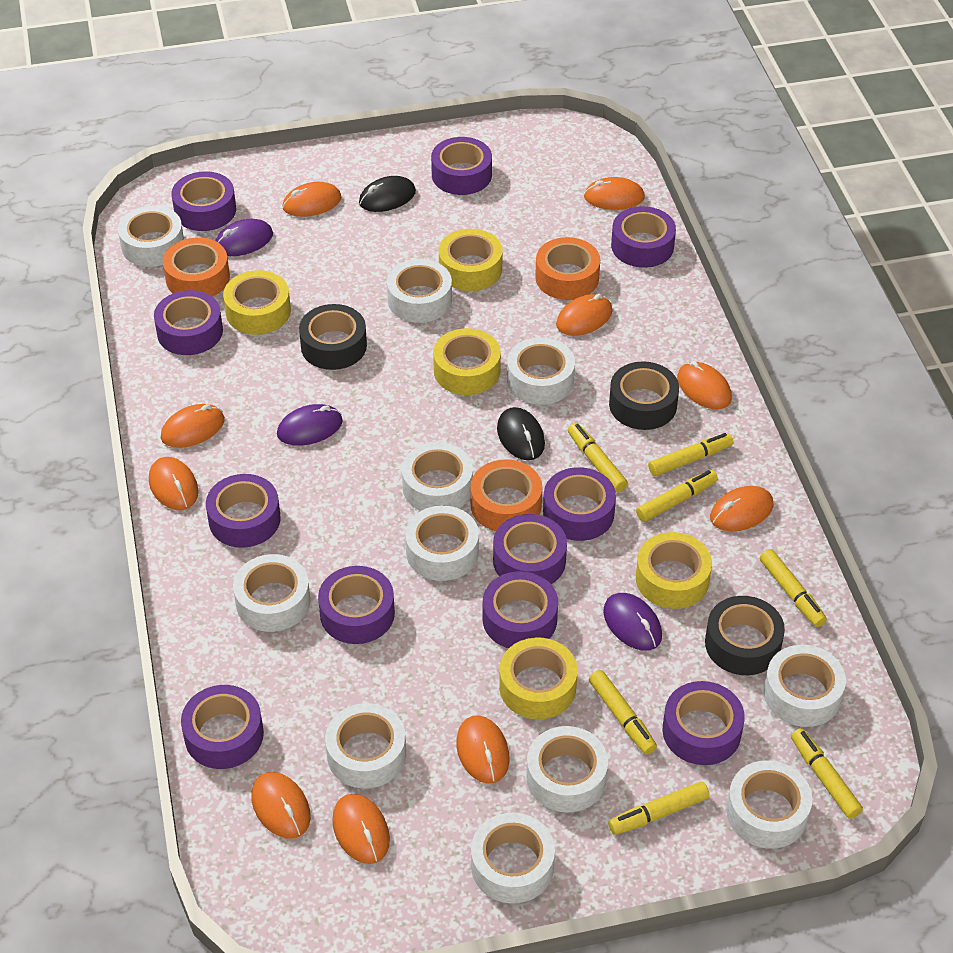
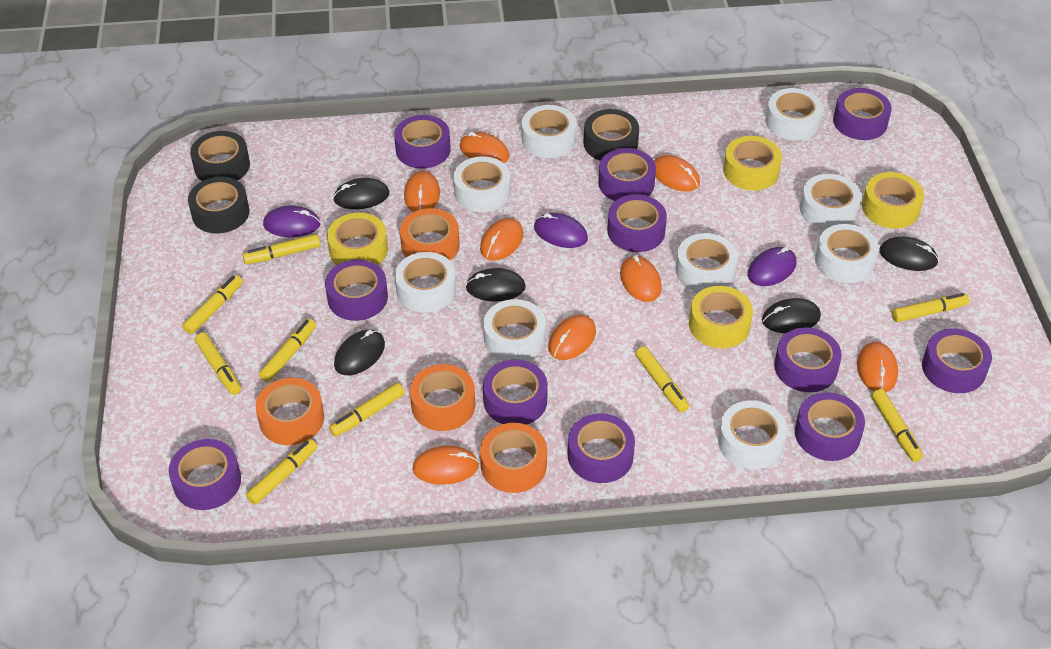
black mouse: 2 -> 5
orange mouse: 10 -> 8
orange tape: 3 -> 4
white tape: 11 -> 9
yellow marker: 7 -> 9
yellow tape: 5 -> 4

